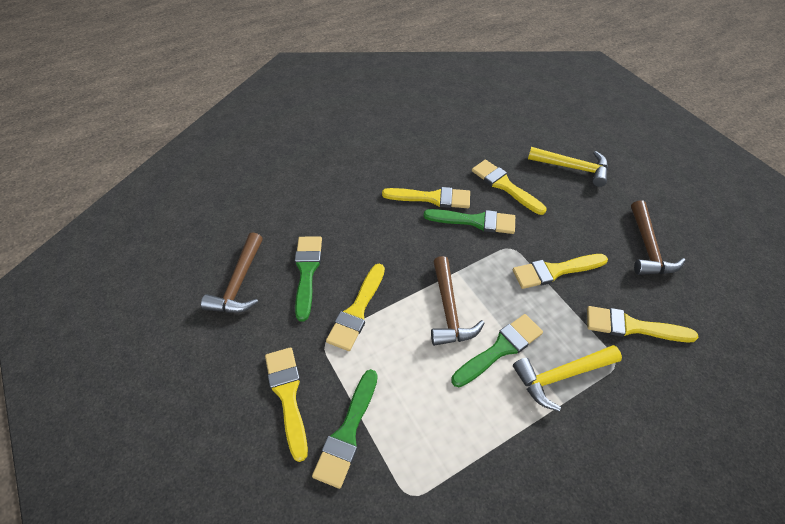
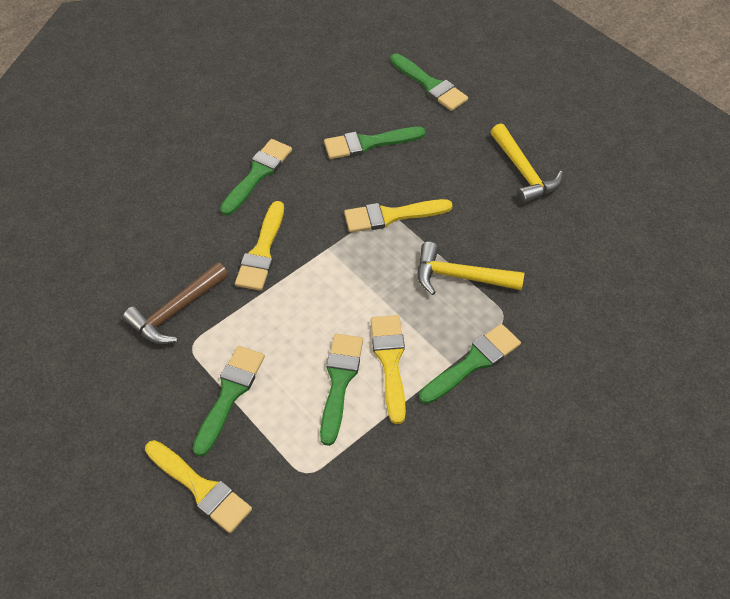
brown hammer: 3 -> 1
green brush: 4 -> 6
yellow brush: 6 -> 4

